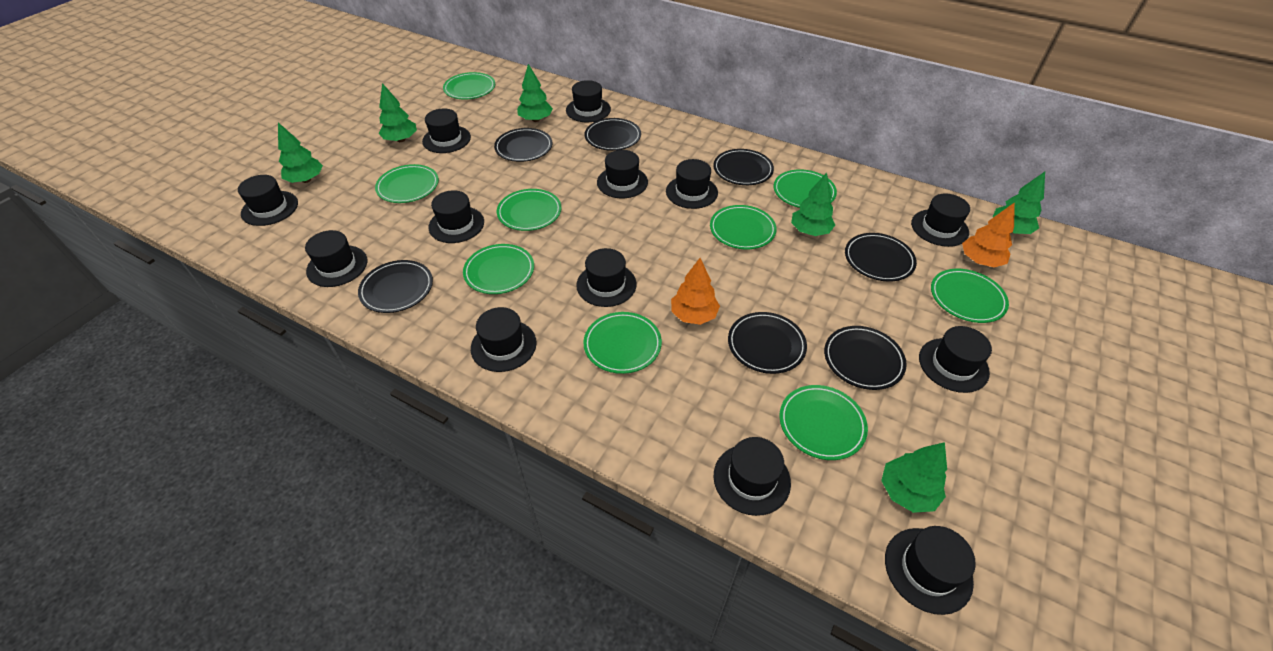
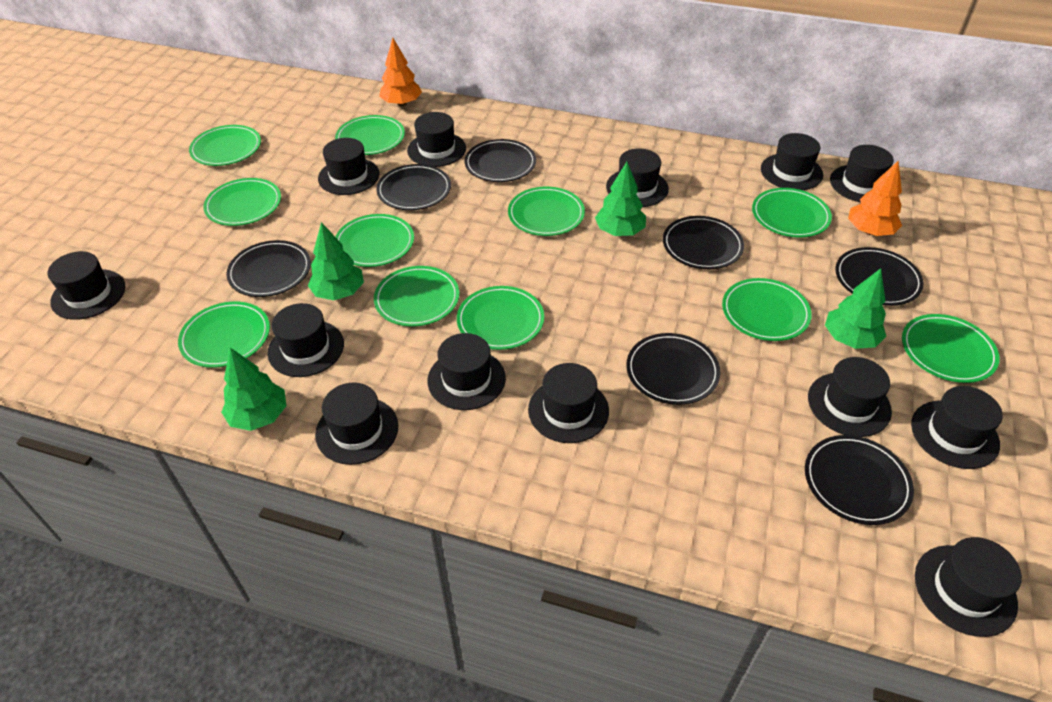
green plate: 9 -> 11
green tree: 6 -> 4

